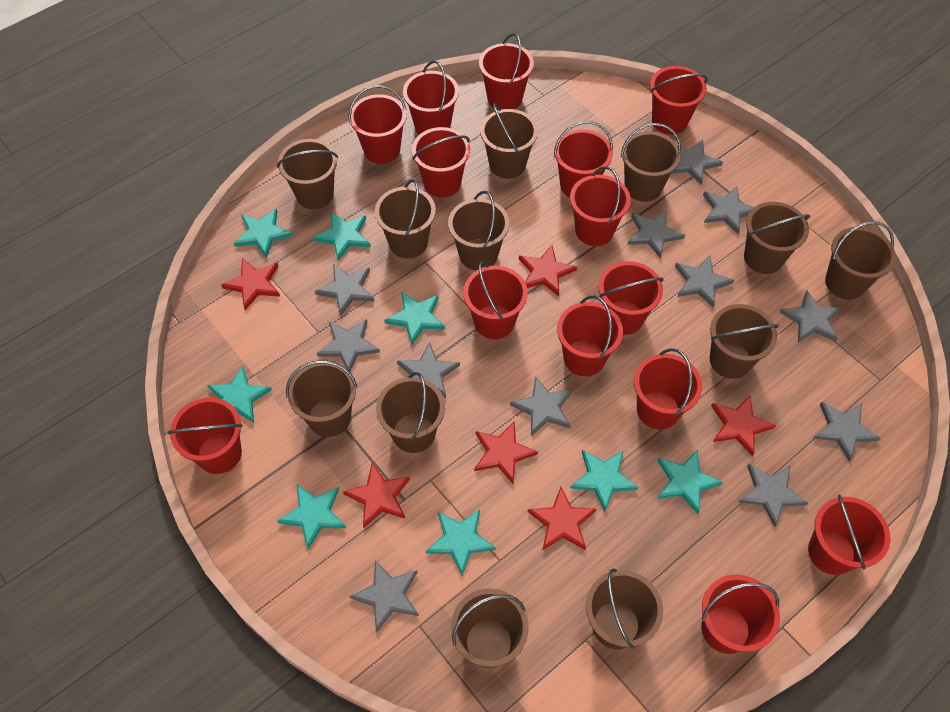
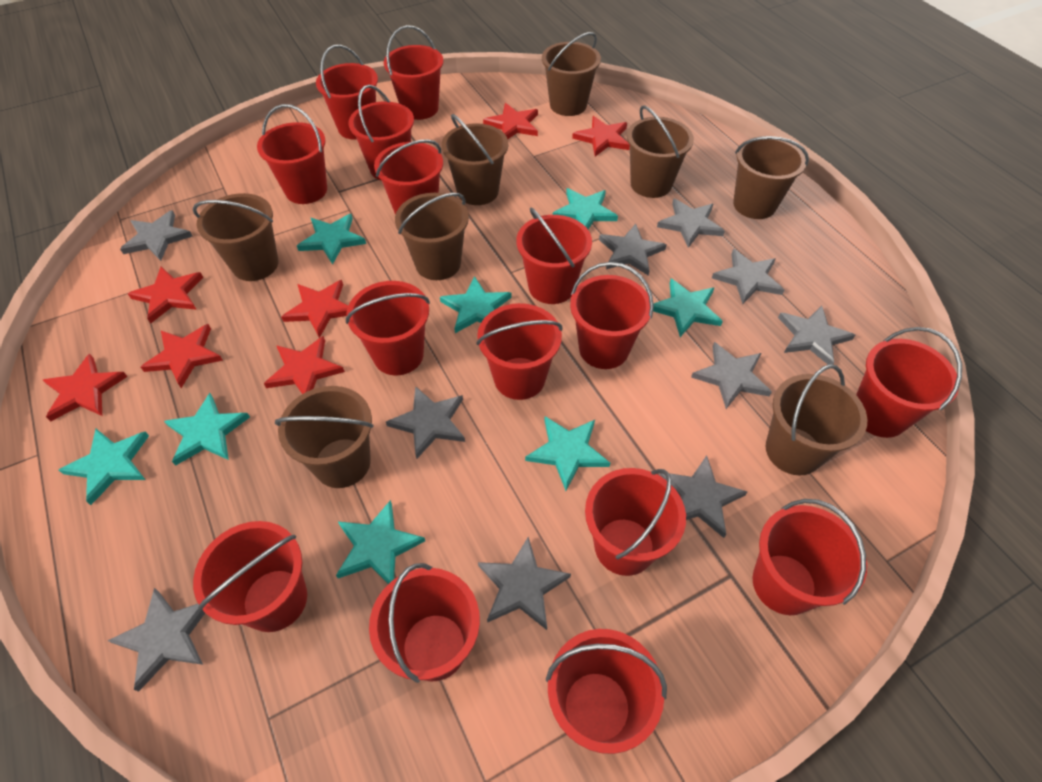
brown bucket: 12 -> 8
grey star: 12 -> 10
red bucket: 14 -> 15
red star: 6 -> 7

